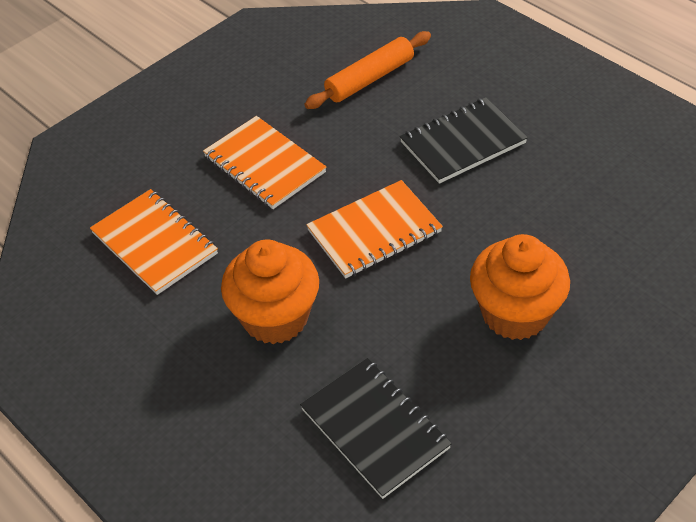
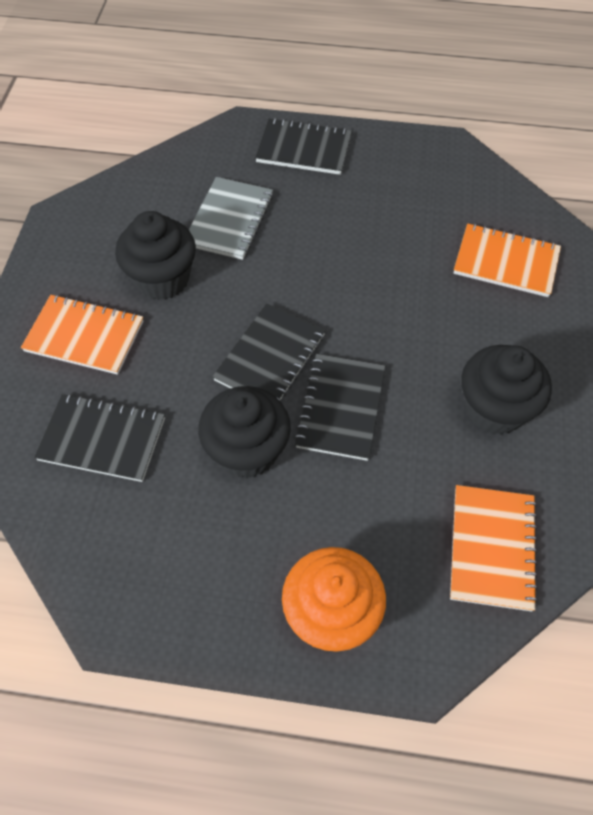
black cupcake: 0 -> 3
black notebook: 2 -> 4
grey notebook: 0 -> 1
orange cupcake: 2 -> 1
orange rolling pin: 1 -> 0

